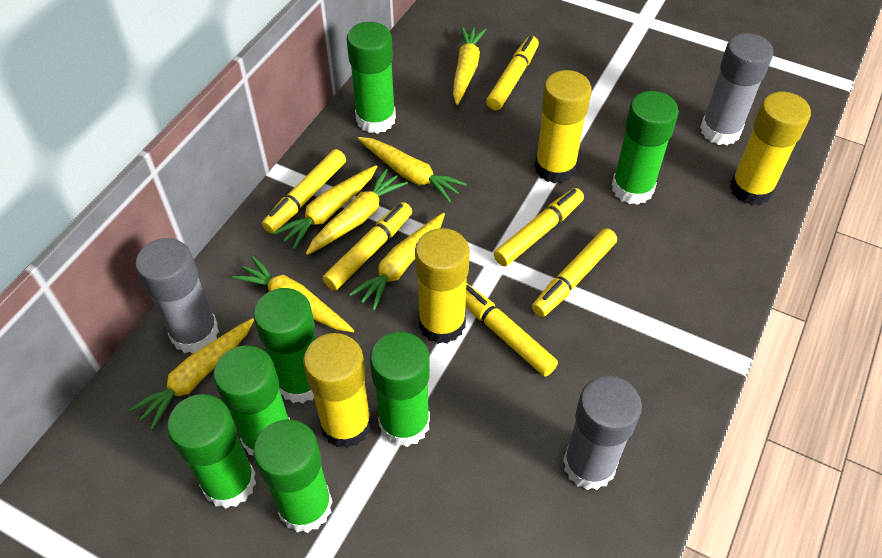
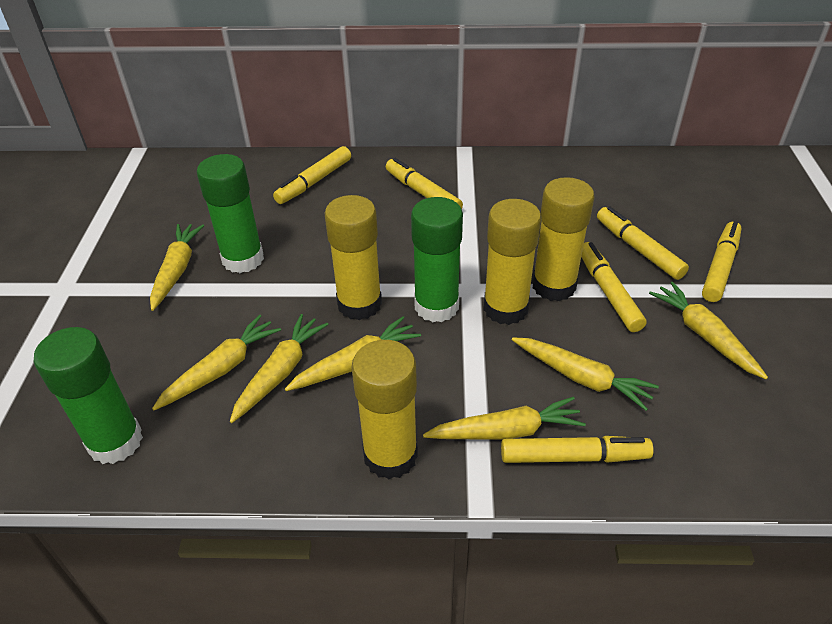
green glue stick: 7 -> 3
grey glue stick: 3 -> 0

